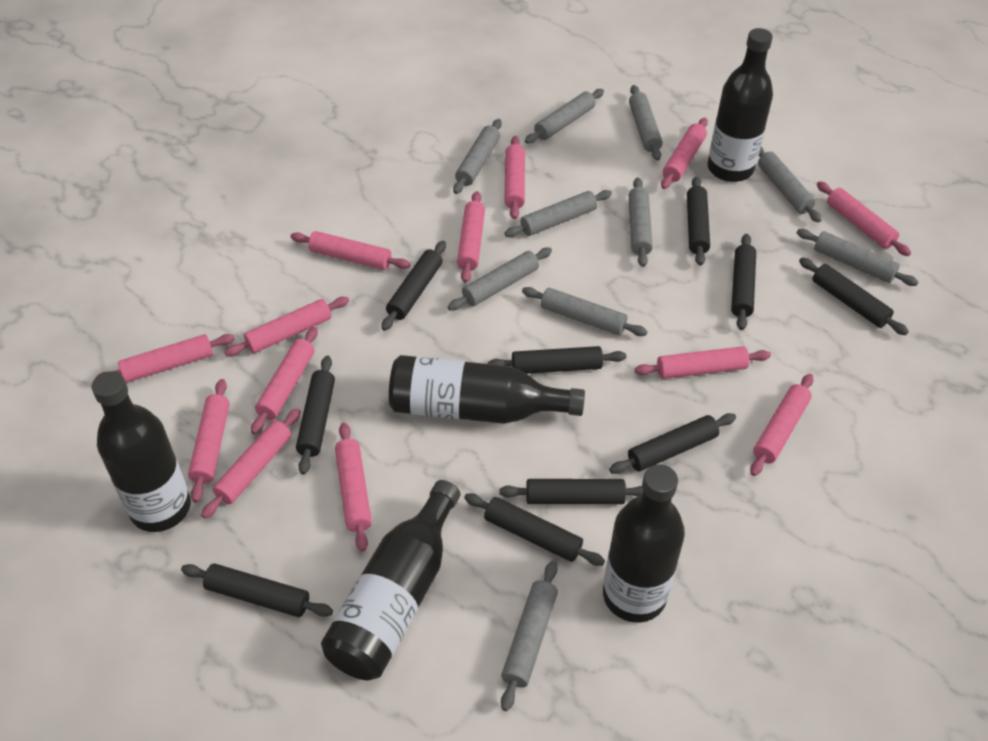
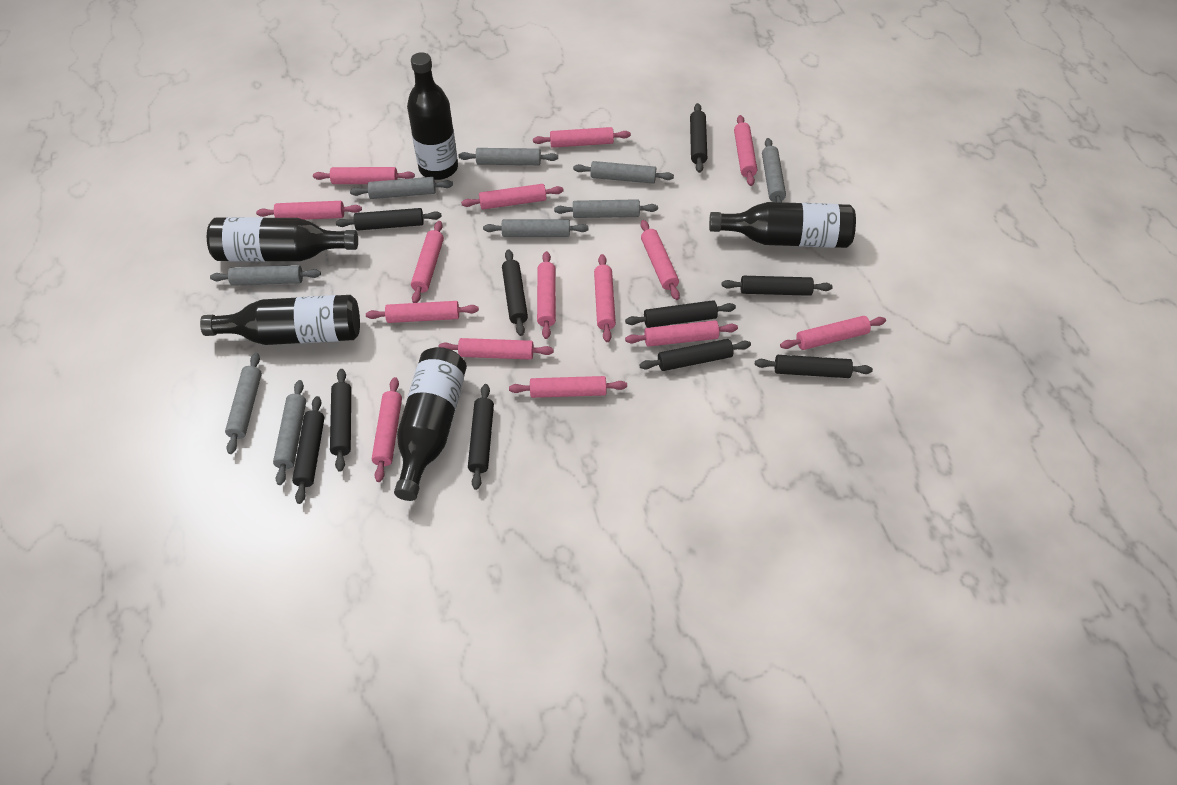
grey rolling pin: 10 -> 9
pink rolling pin: 13 -> 15

